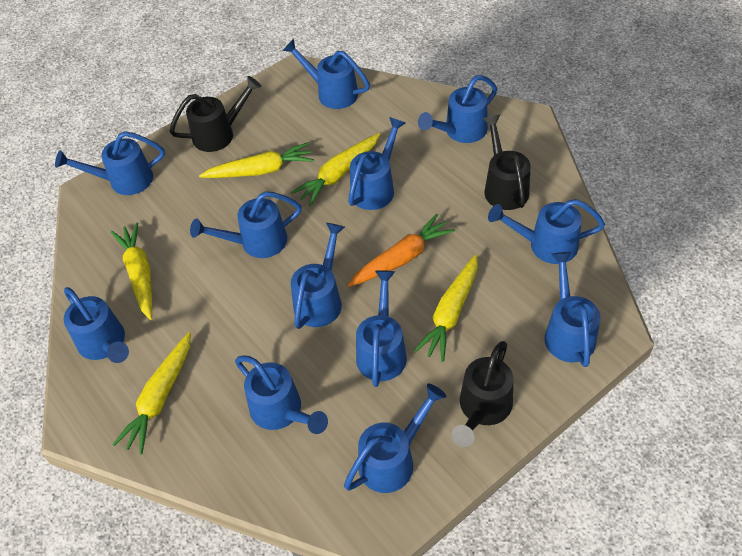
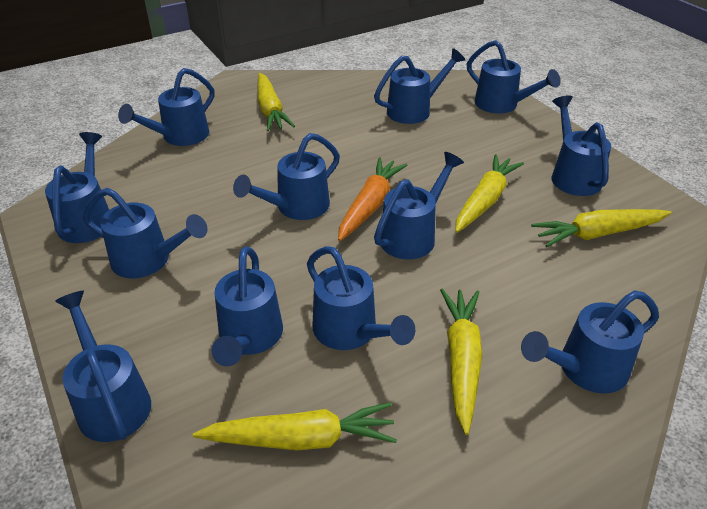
black watering can: 3 -> 0

